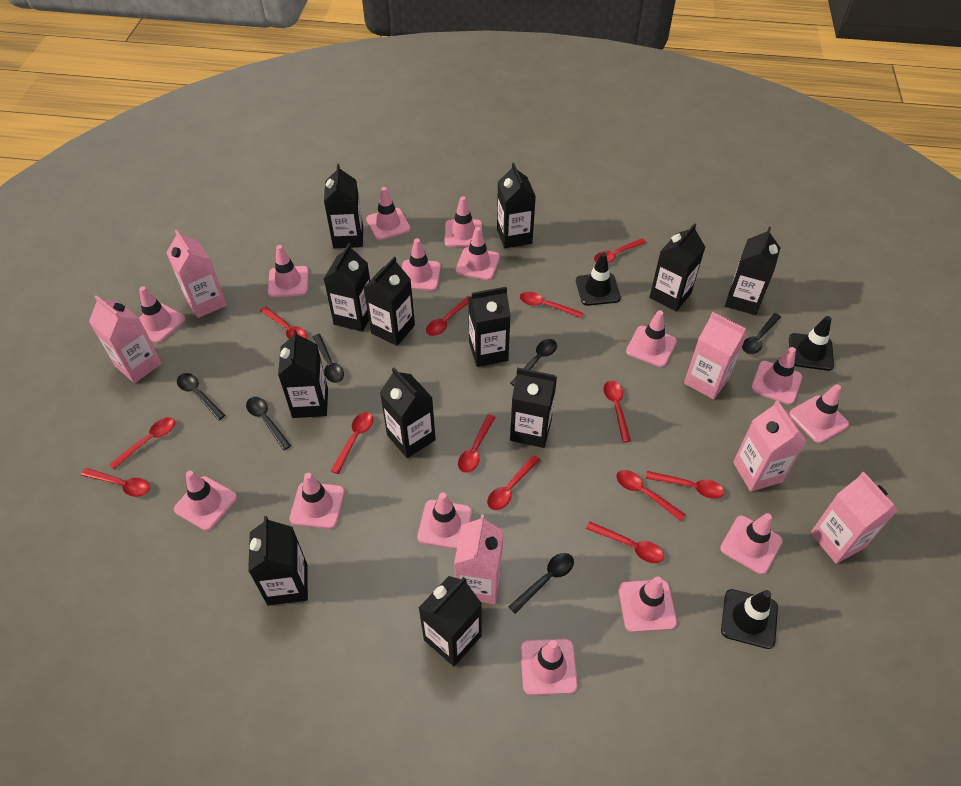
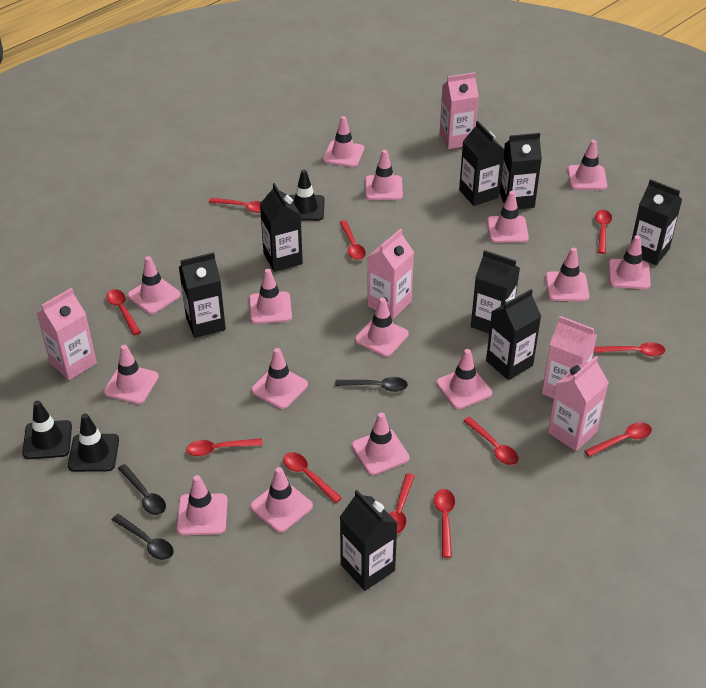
black carton: 12 -> 8
black spoon: 6 -> 3
pink carton: 6 -> 5
red spoon: 13 -> 11

